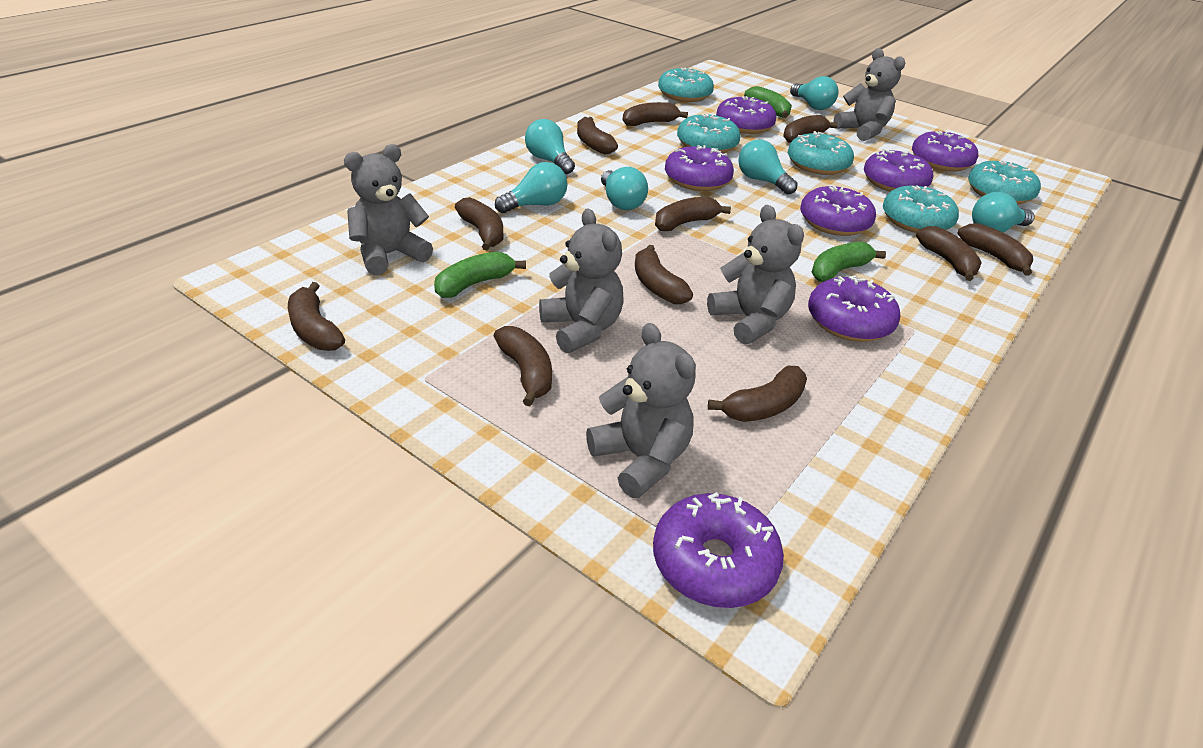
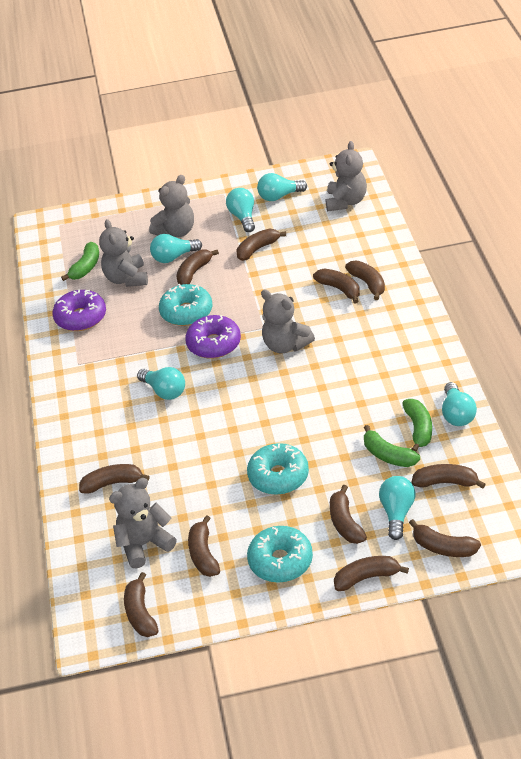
purple donut: 7 -> 2
turquoise donut: 5 -> 3

